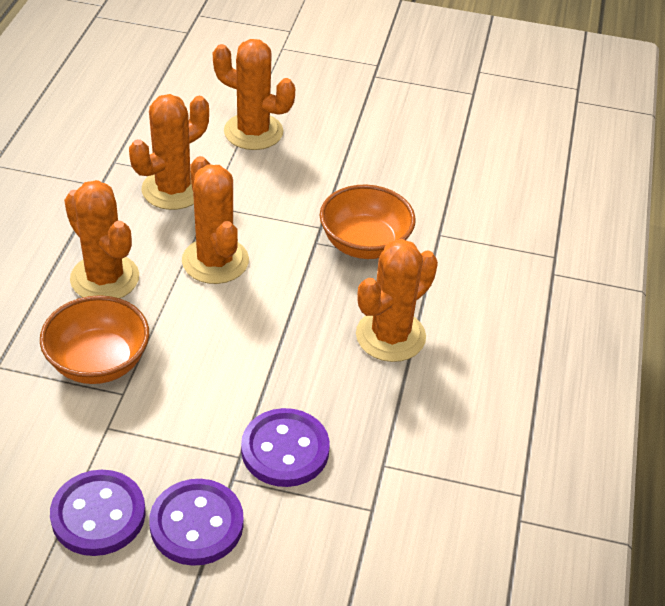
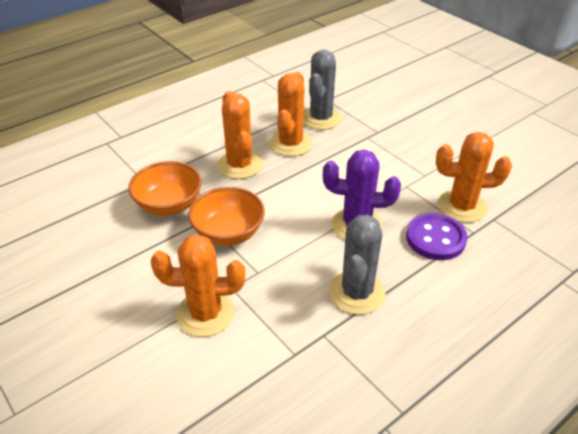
grey cactus: 0 -> 2
orange cactus: 5 -> 4
purple button: 3 -> 1
purple cactus: 0 -> 1

